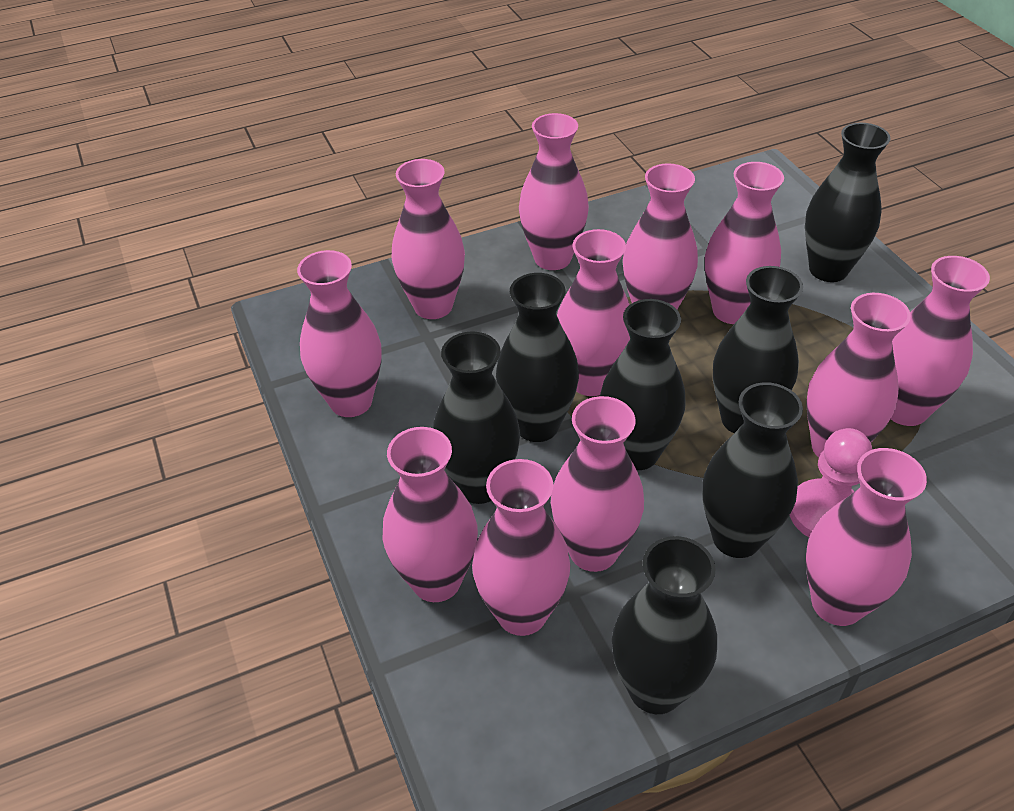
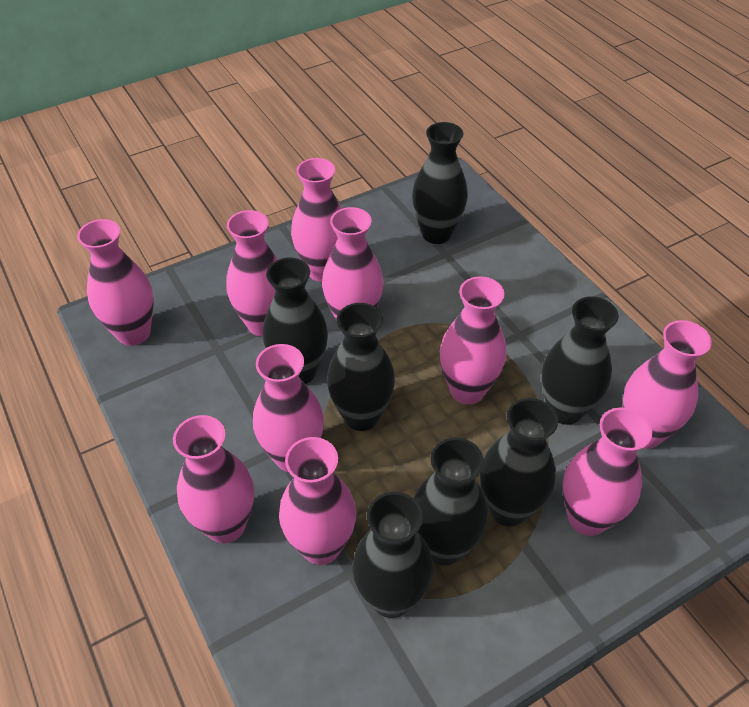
pink pawn: 1 -> 0
pink vase: 12 -> 10

